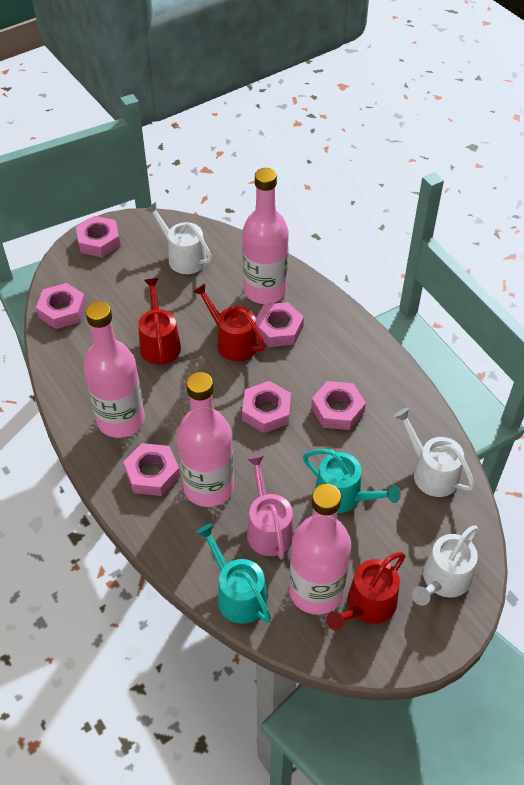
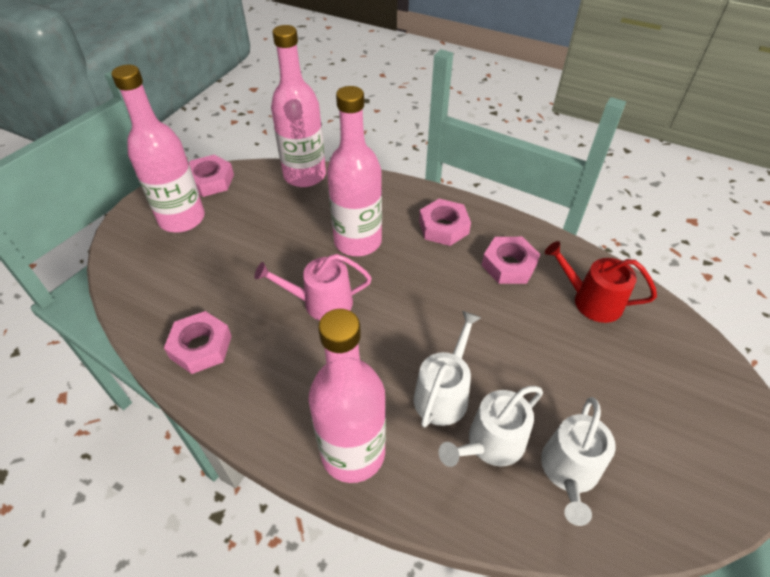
pink nut: 6 -> 4
red watering can: 3 -> 1
turquoise watering can: 2 -> 0

